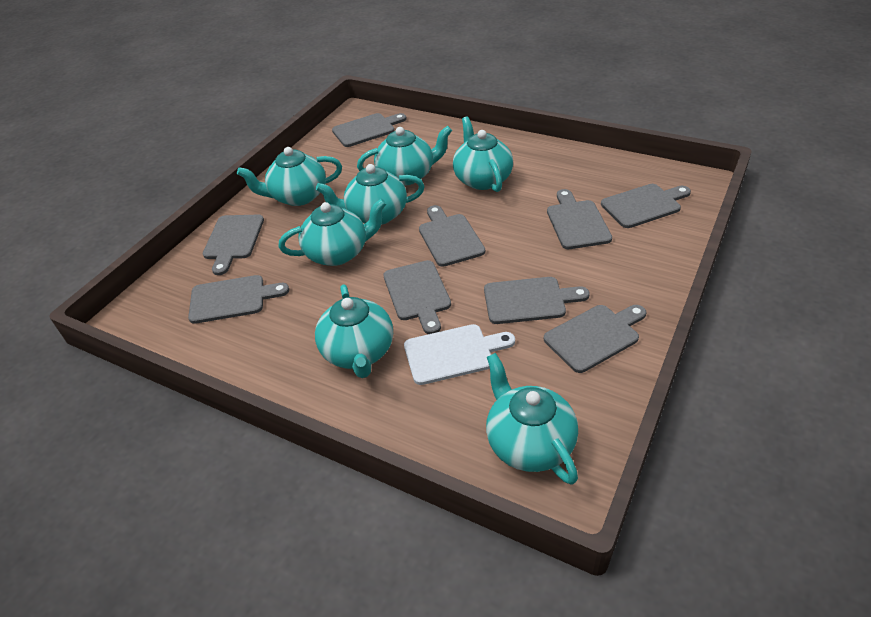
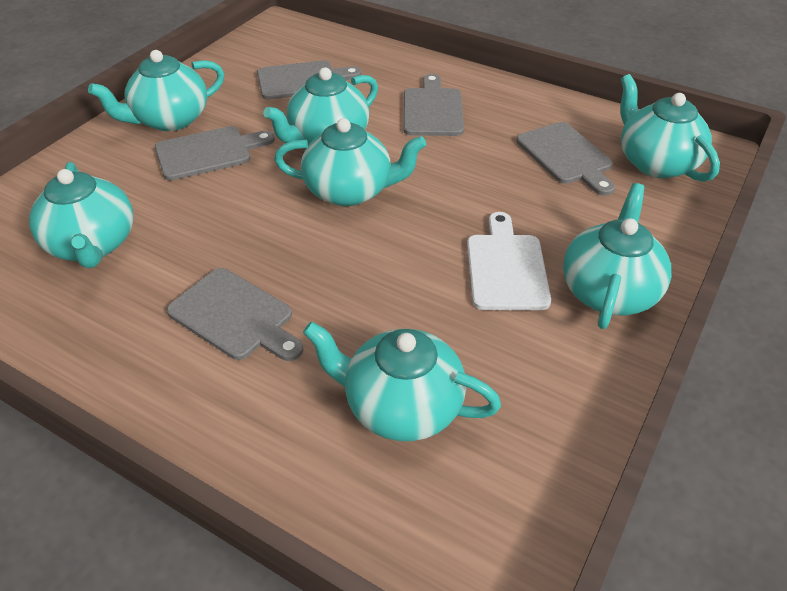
grey cutting board: 9 -> 5

